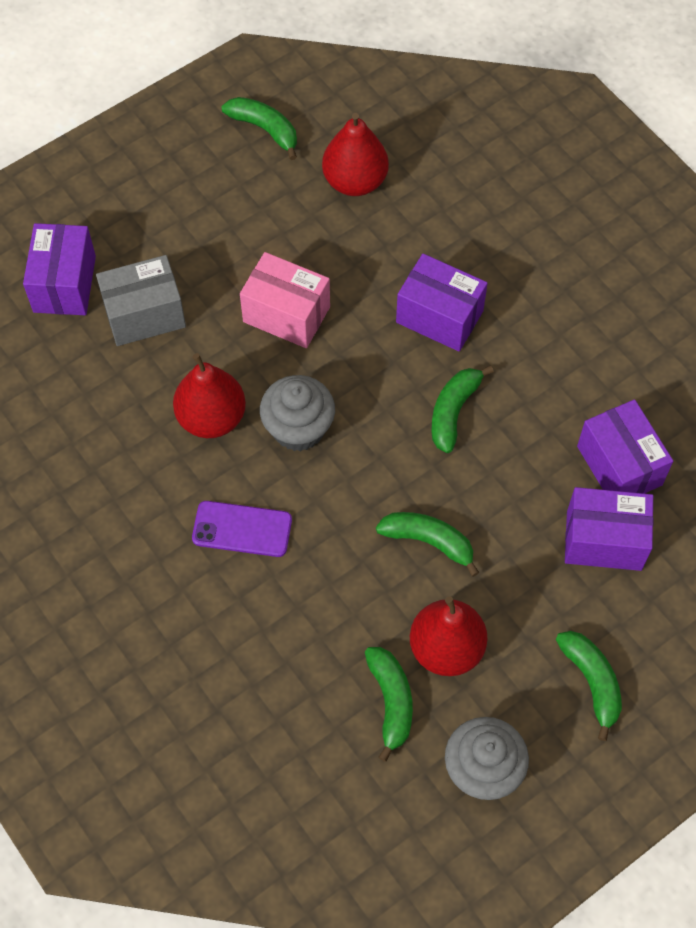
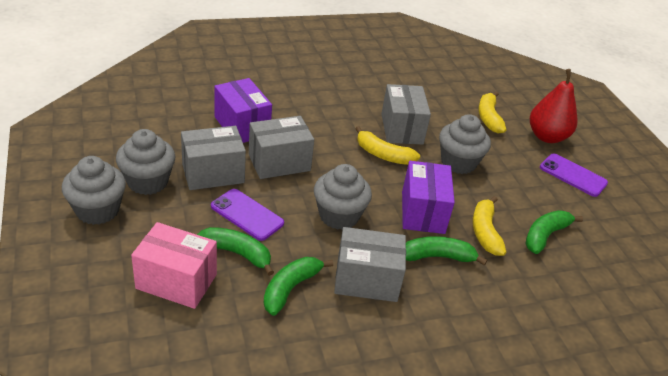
green banana: 5 -> 4
grey box: 1 -> 4
grey cupcake: 2 -> 4
purple box: 4 -> 2
purple phone: 1 -> 2
red pear: 3 -> 1
yellow banana: 0 -> 3

